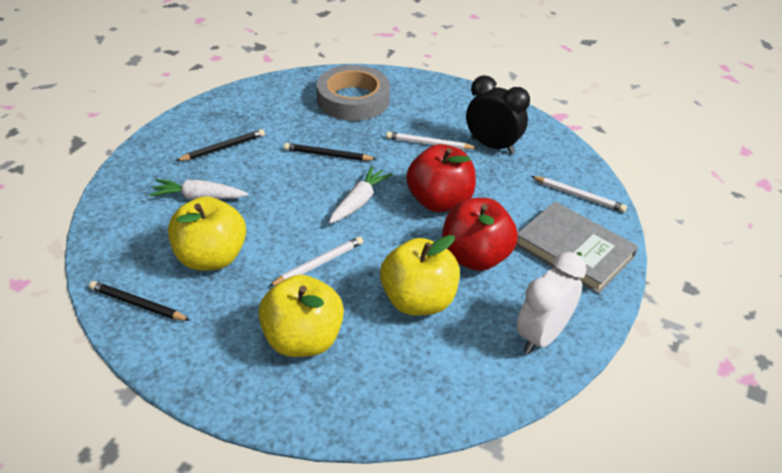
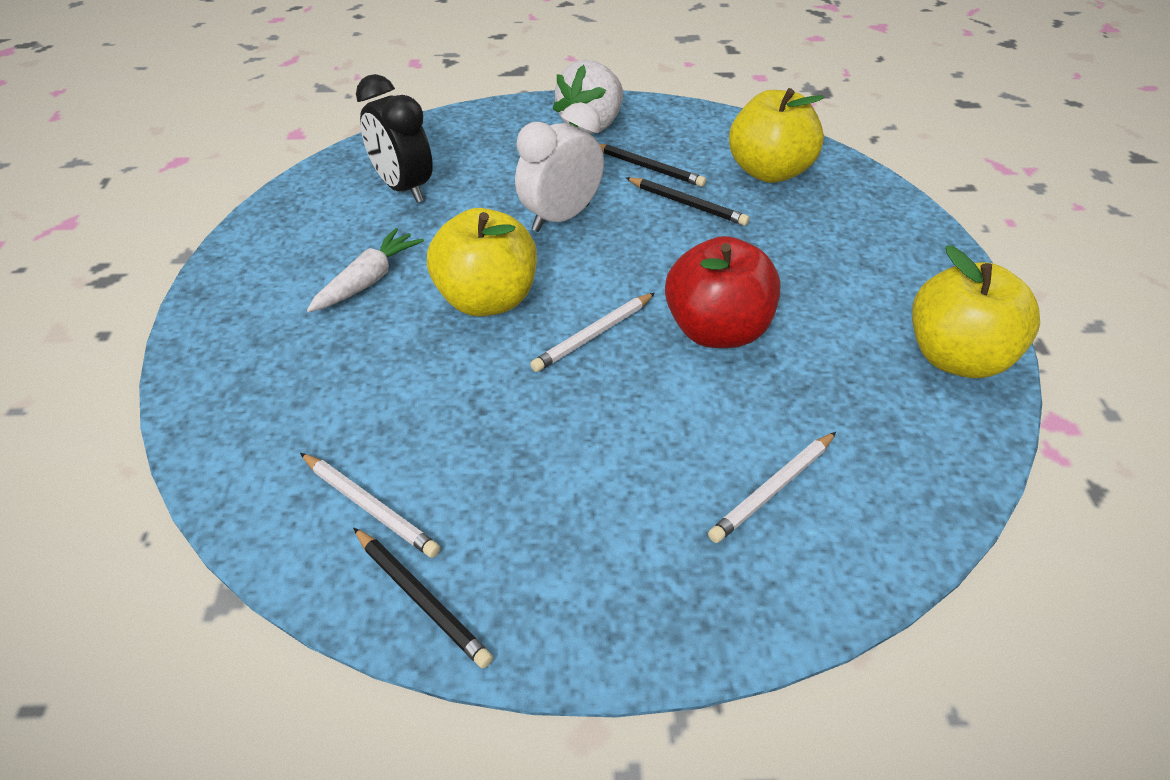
grey book: 1 -> 0
grey tape: 1 -> 0
red apple: 2 -> 1
white carrot: 2 -> 1
white strawberry: 0 -> 1

